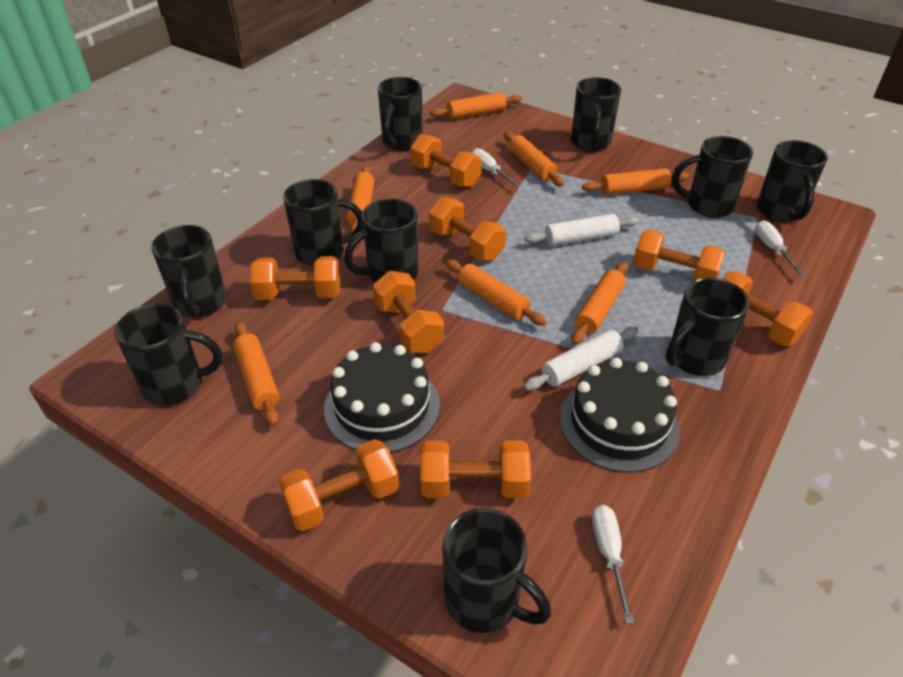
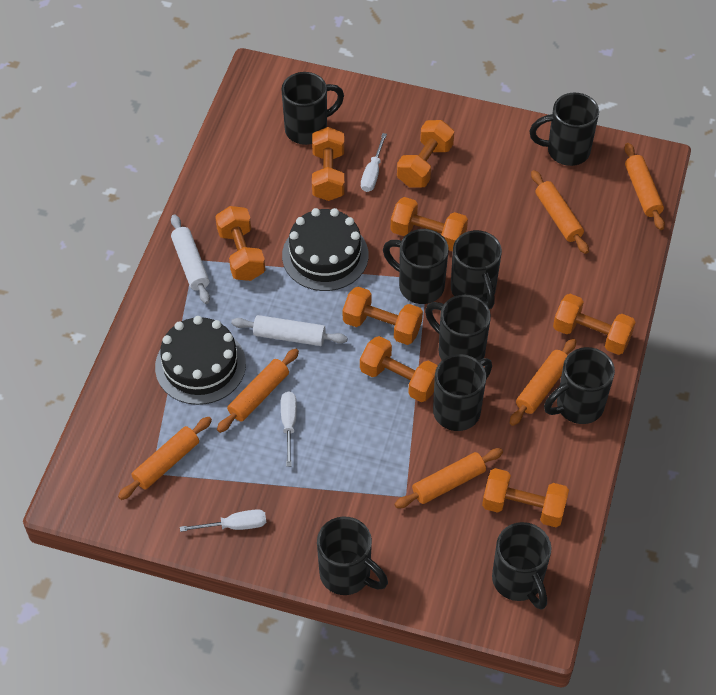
black mug: 10 -> 9
orange rolling pin: 7 -> 6

